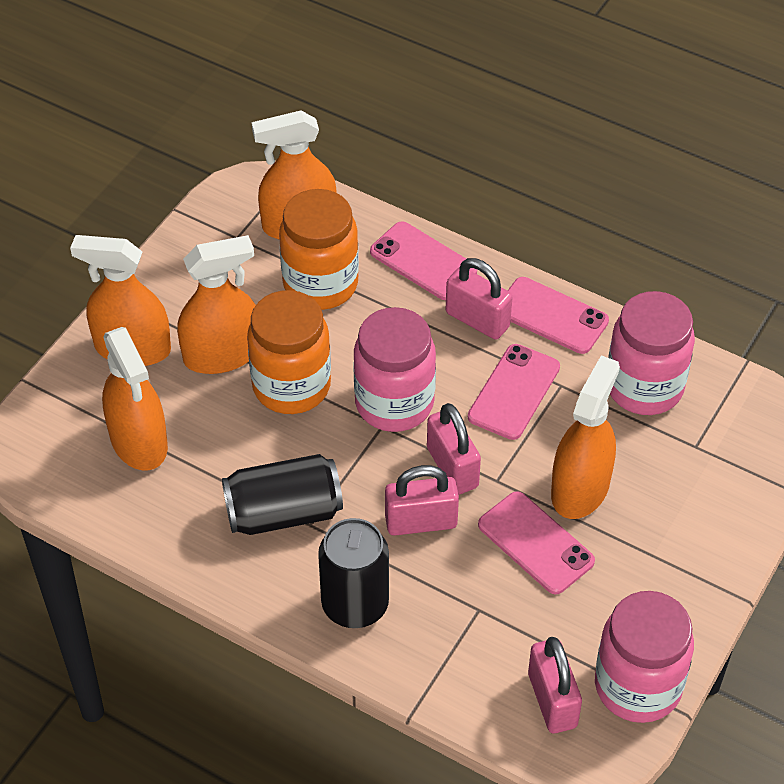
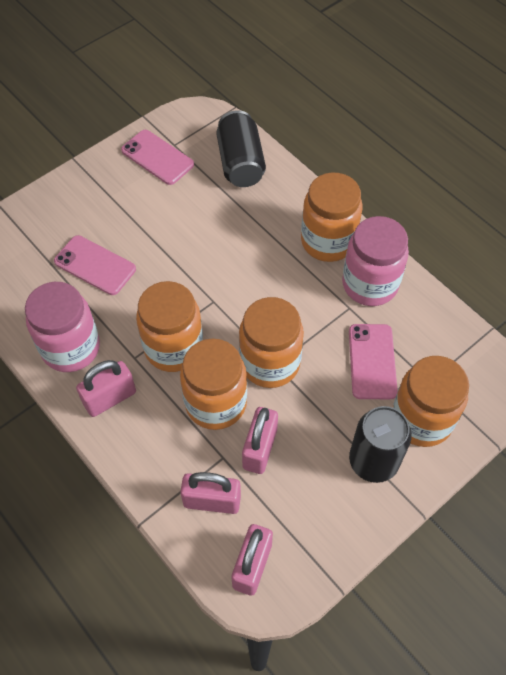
orange jar: 2 -> 5
orange spray bottle: 5 -> 0
pink jar: 3 -> 2
pink phone: 4 -> 3

